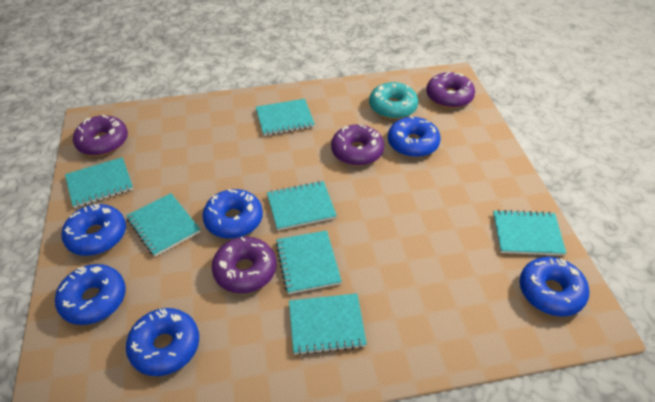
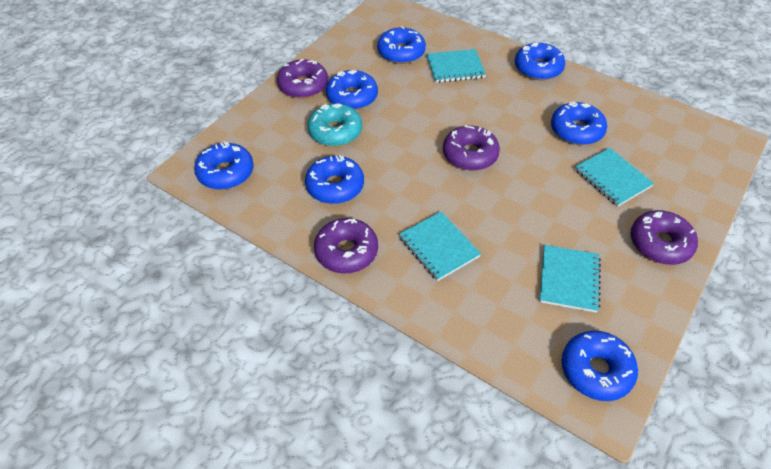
blue donut: 6 -> 7
turquoise notebook: 7 -> 4

